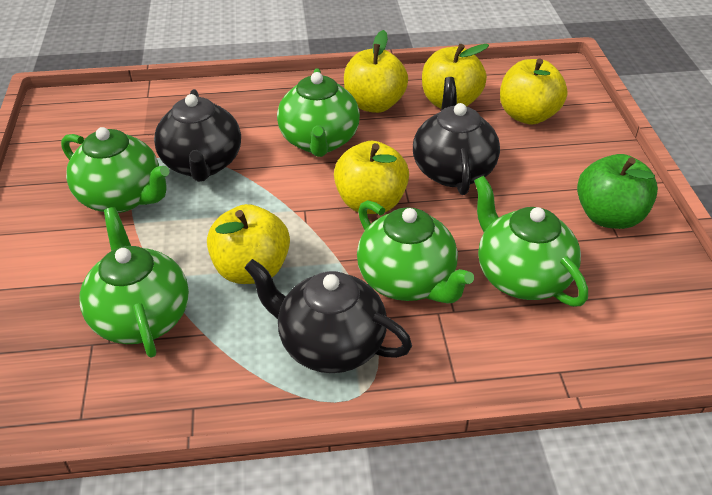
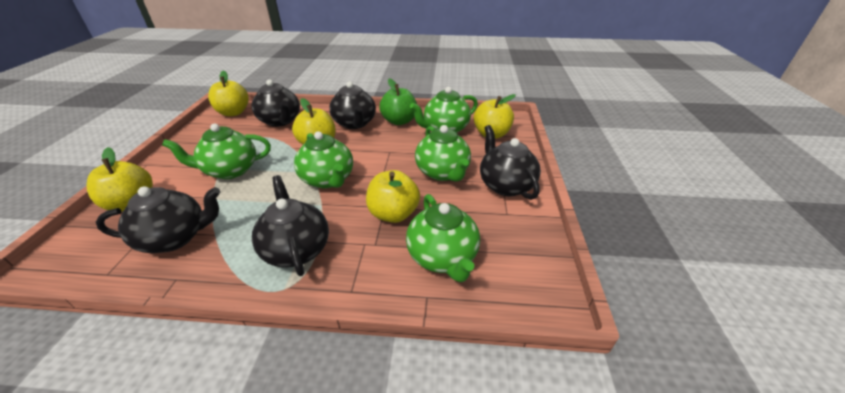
black teapot: 3 -> 5

